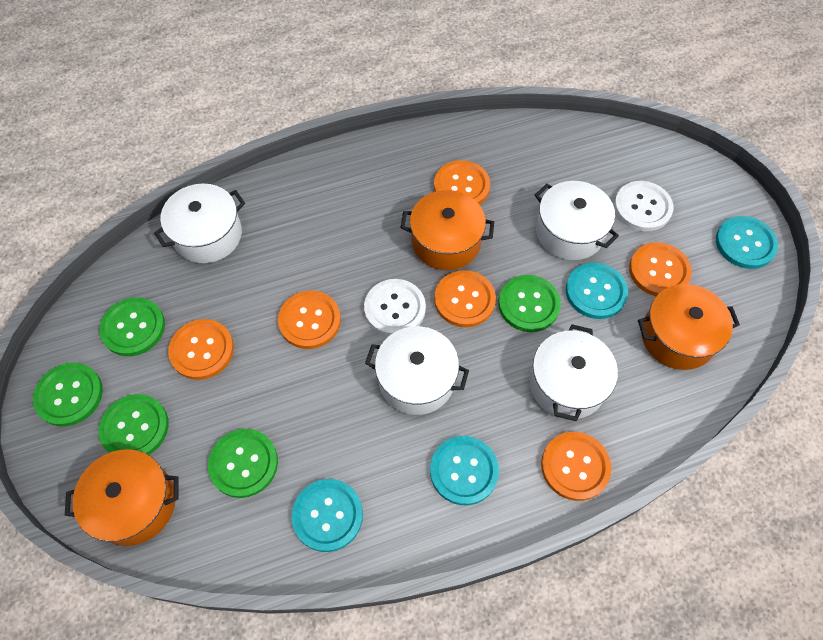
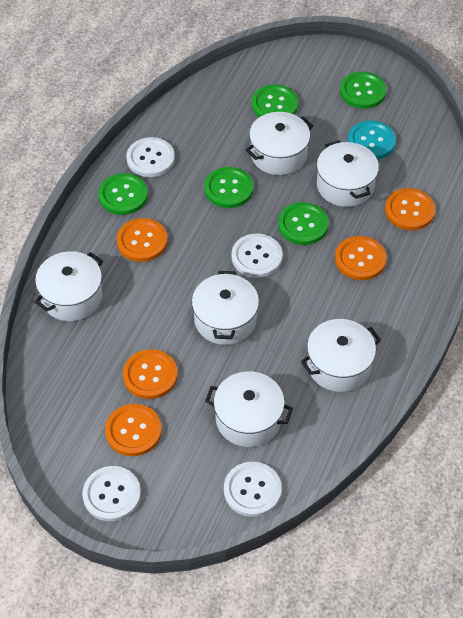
orange button: 6 -> 5
orange pot: 3 -> 0
turquoise button: 4 -> 1
white button: 2 -> 4
white pot: 4 -> 6

